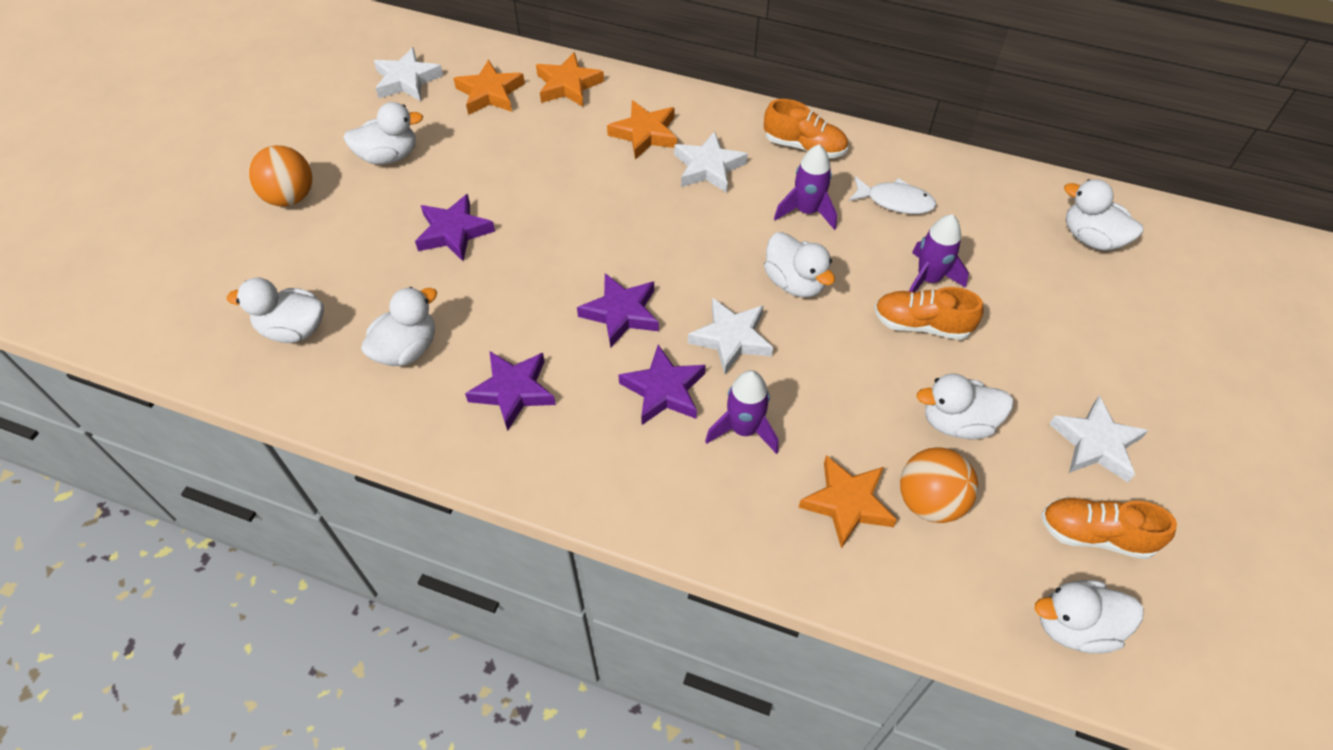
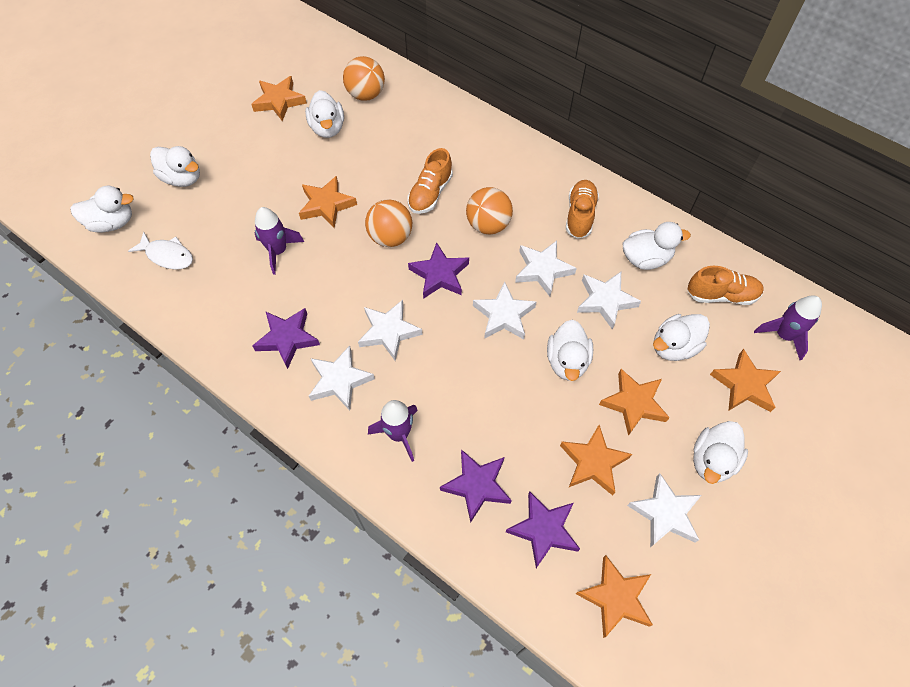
orange ball: 2 -> 3
orange star: 4 -> 6
white star: 4 -> 6

